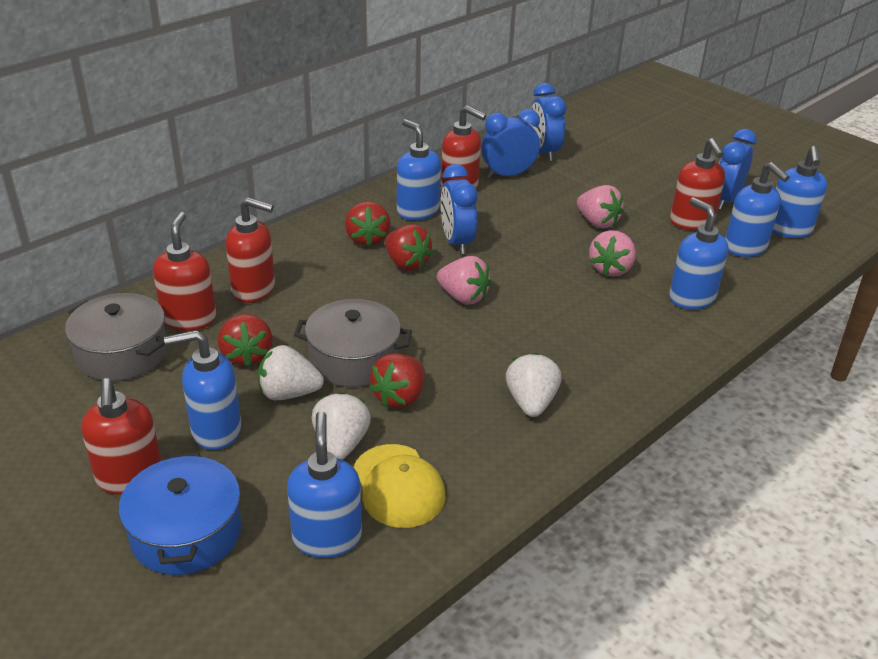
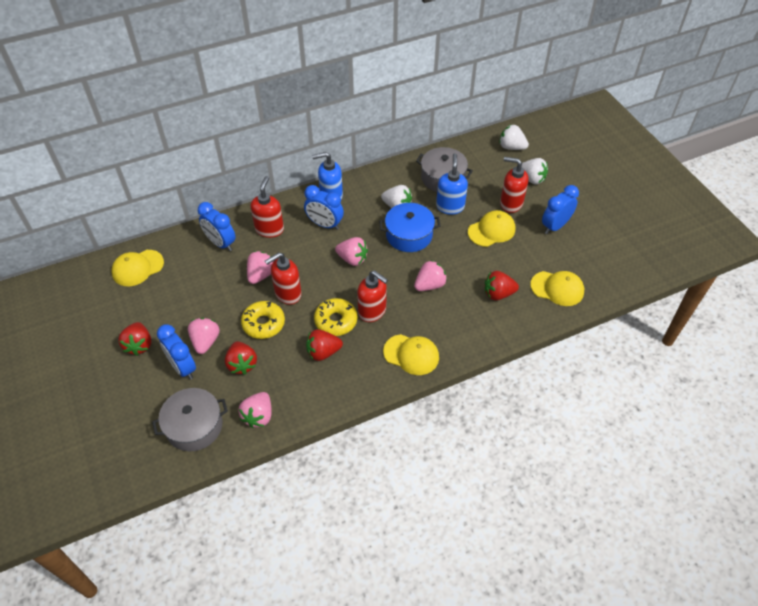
blue soap dispenser: 6 -> 2
pink strawberry: 3 -> 5
red soap dispenser: 5 -> 4
yellow cap: 1 -> 4
yellow donut: 0 -> 2

